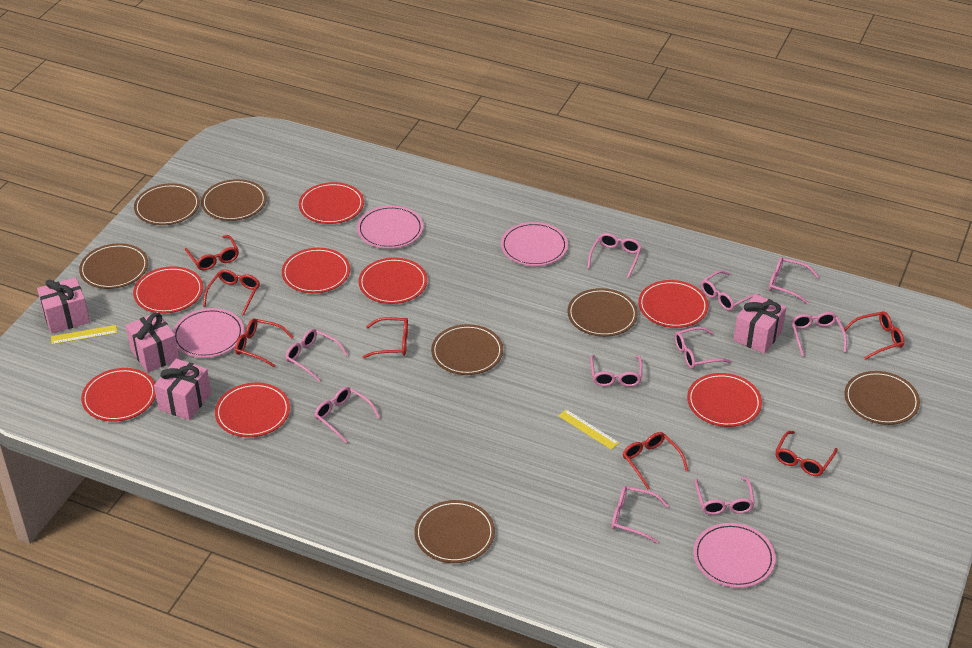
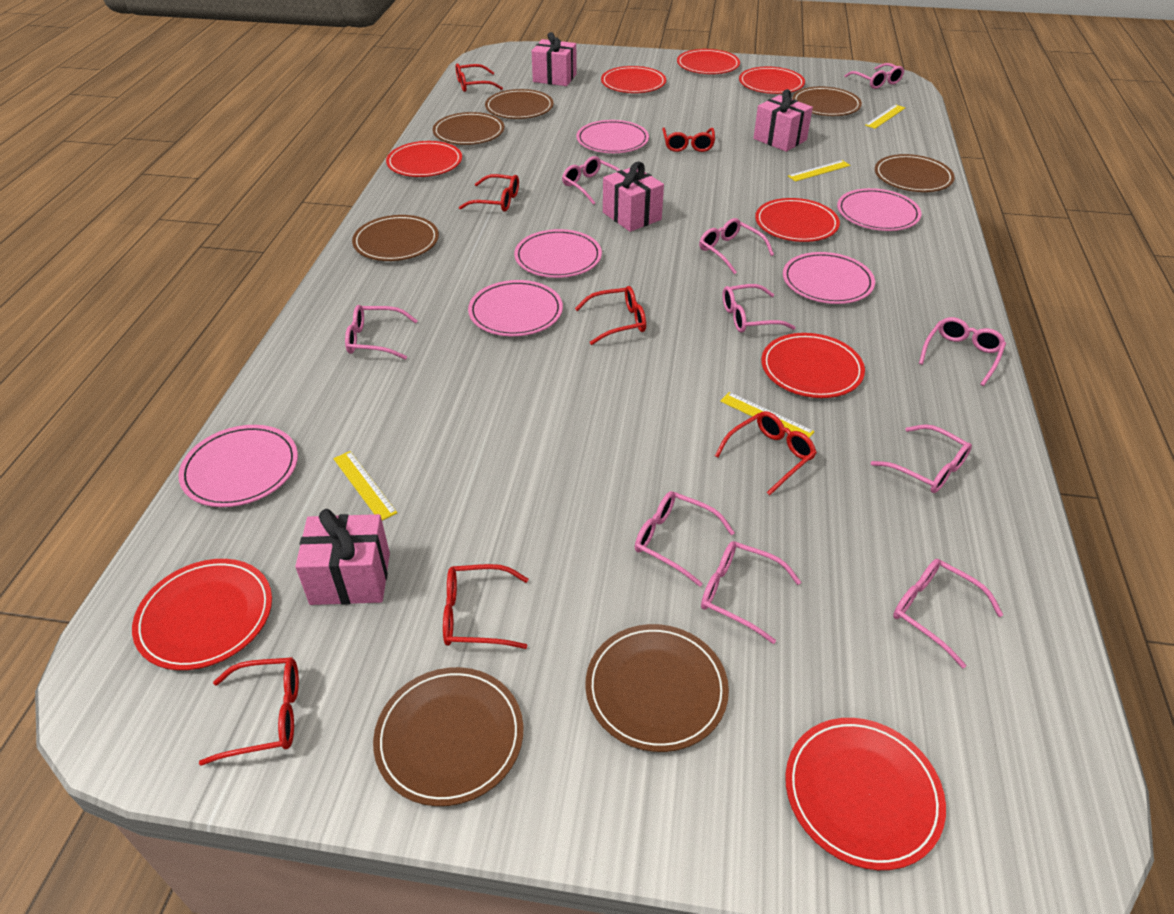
pink plate: 4 -> 6
yellow ruler: 2 -> 4

